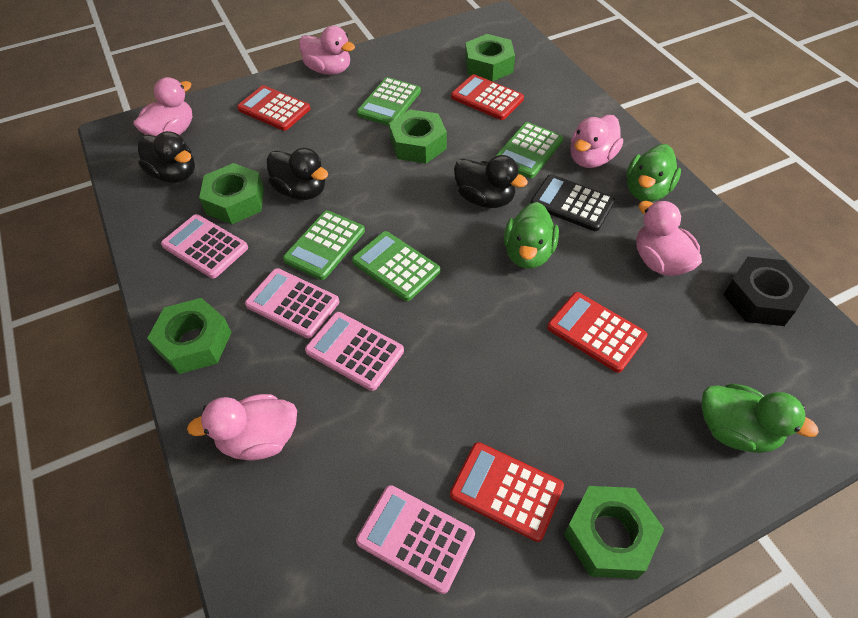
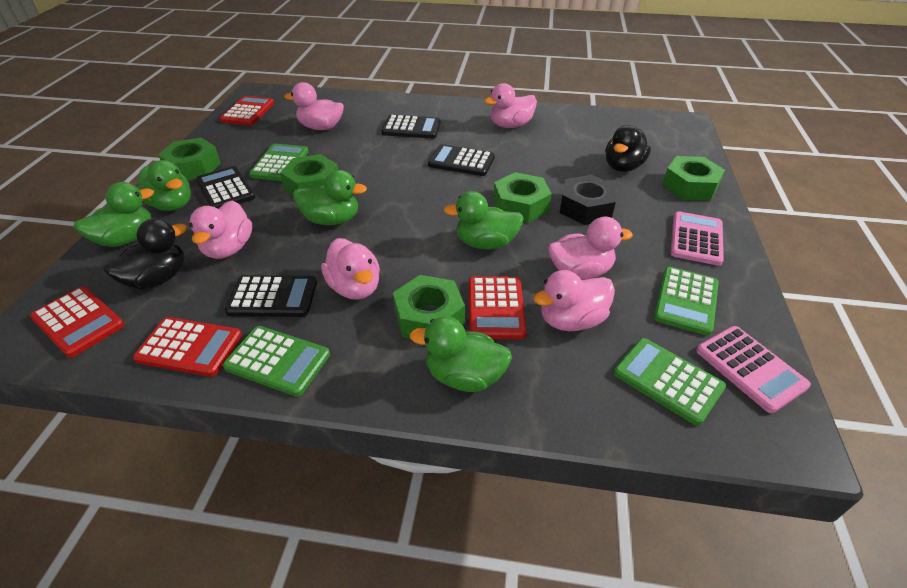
black calculator: 1 -> 4
black duck: 3 -> 2
green duck: 3 -> 5
pink calculator: 4 -> 2
pink duck: 5 -> 6

